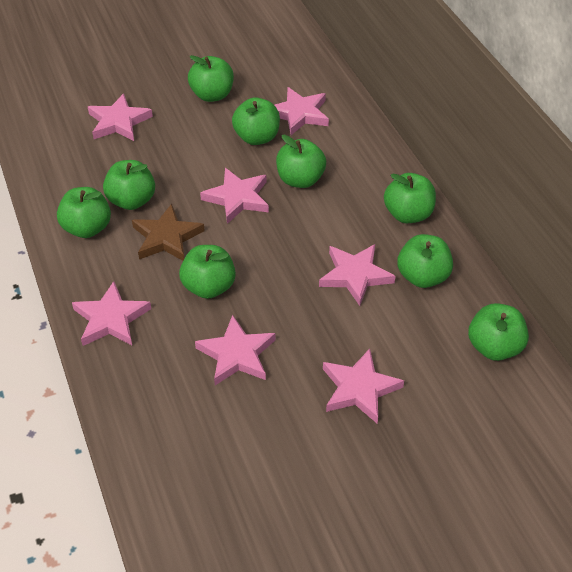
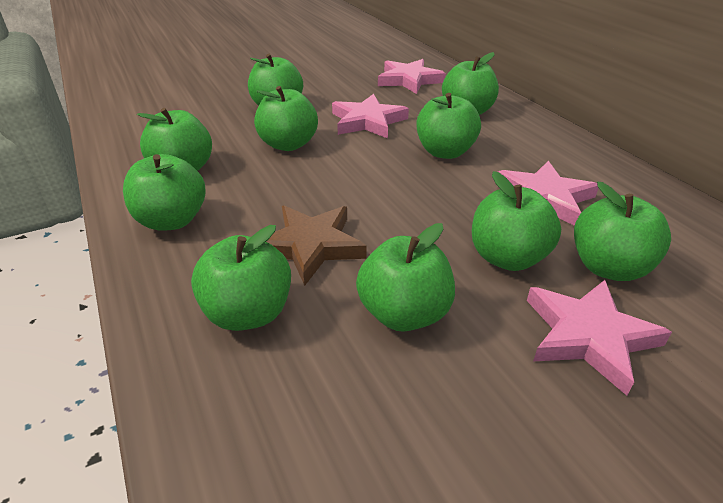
green apple: 9 -> 10
pink star: 7 -> 4

